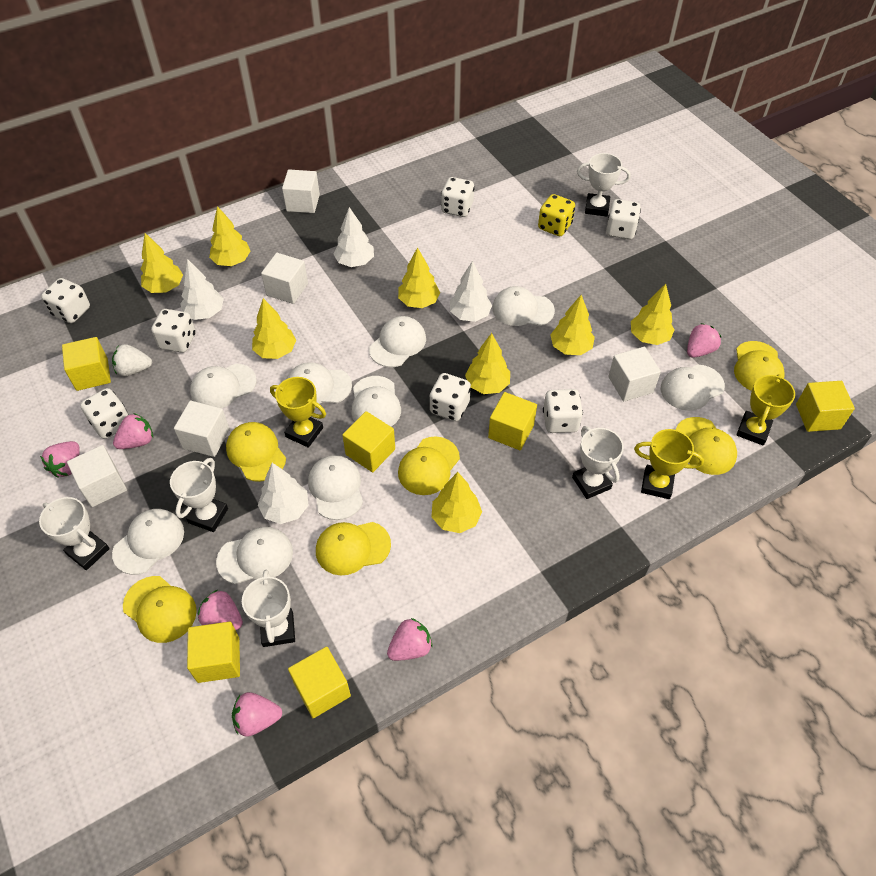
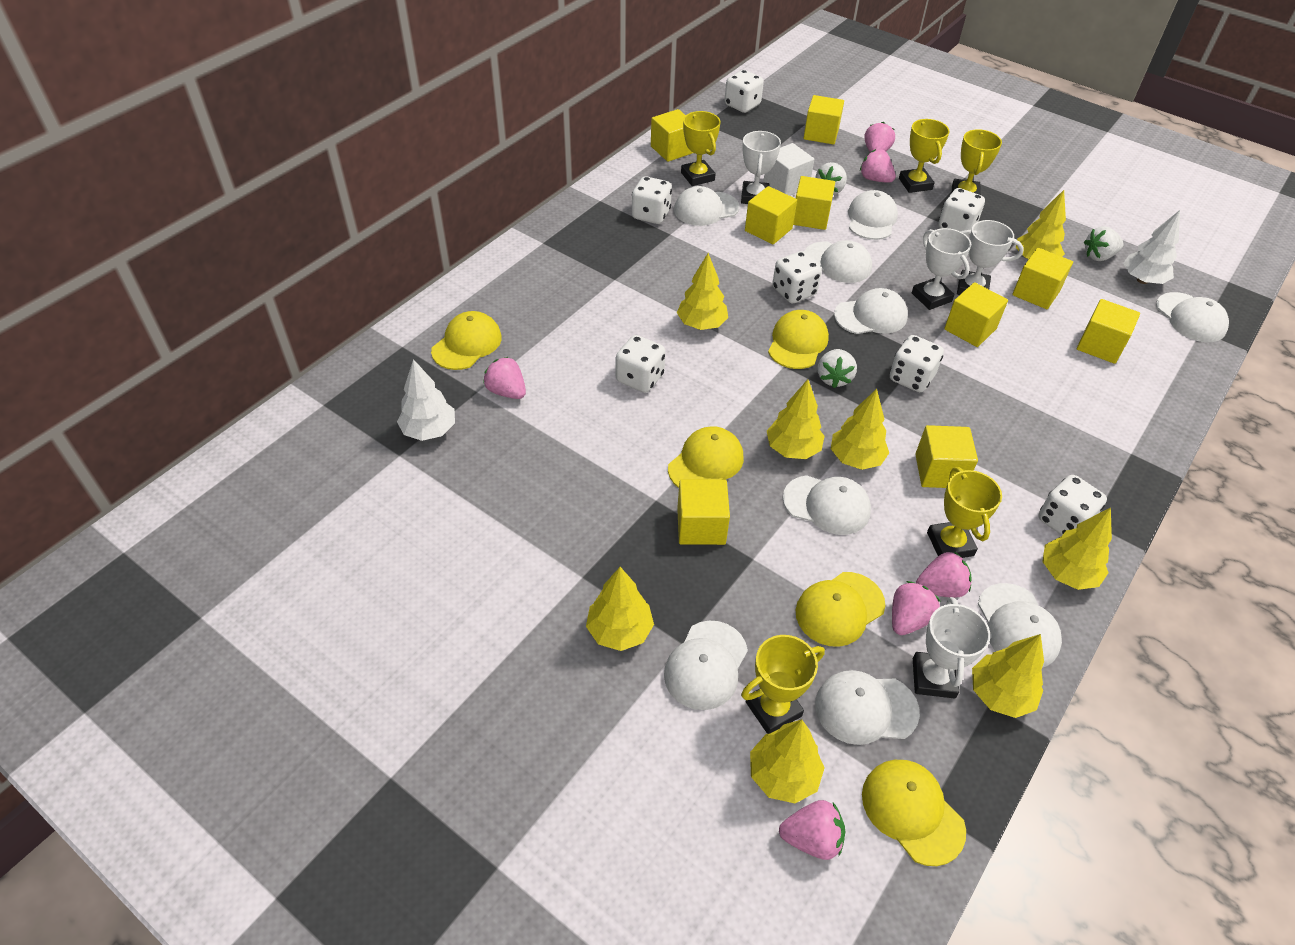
white cube: 5 -> 1
white strawberry: 1 -> 3
white tree: 4 -> 2
white trophy: 5 -> 4
yellow cap: 6 -> 5
yellow cube: 6 -> 9
yellow dice: 1 -> 0
yellow trophy: 3 -> 5

